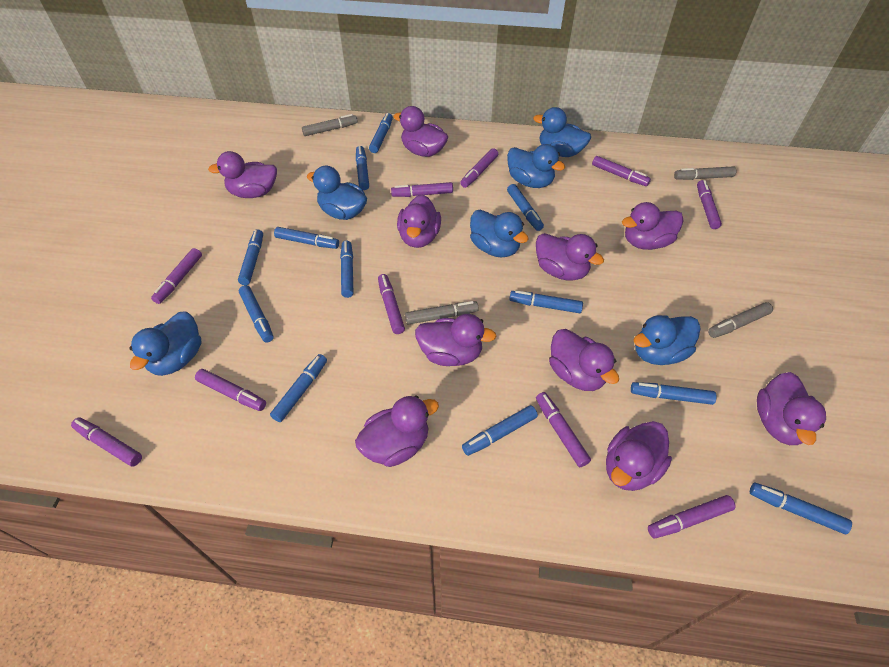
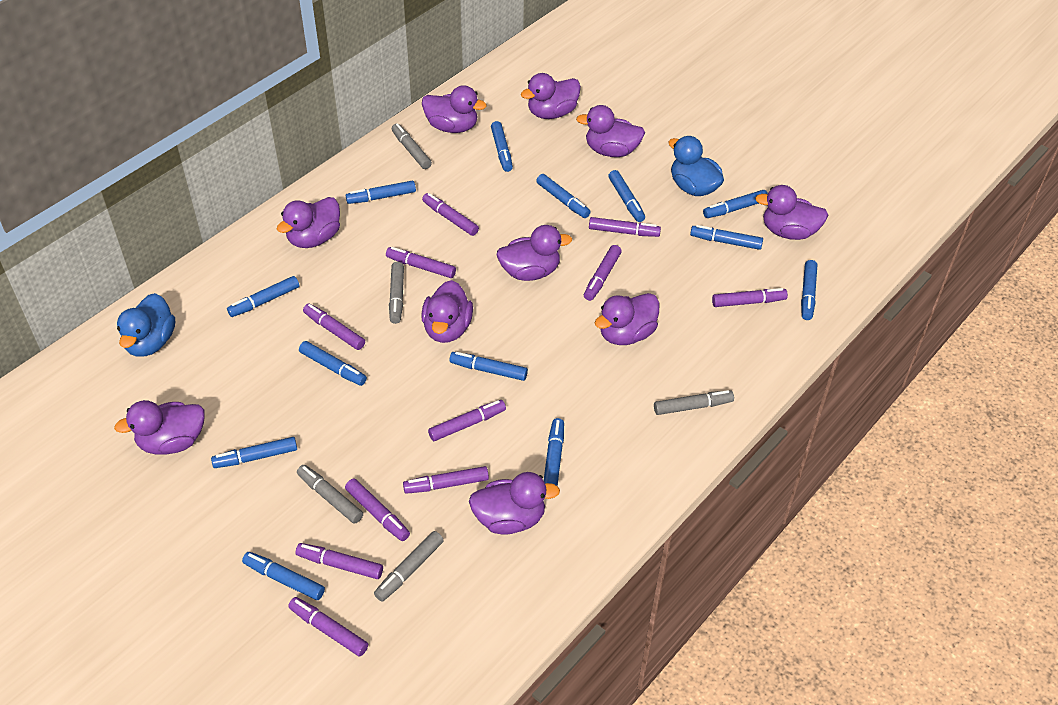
blue duck: 6 -> 2
blue marker: 12 -> 13
grey marker: 4 -> 5
purple marker: 10 -> 11

